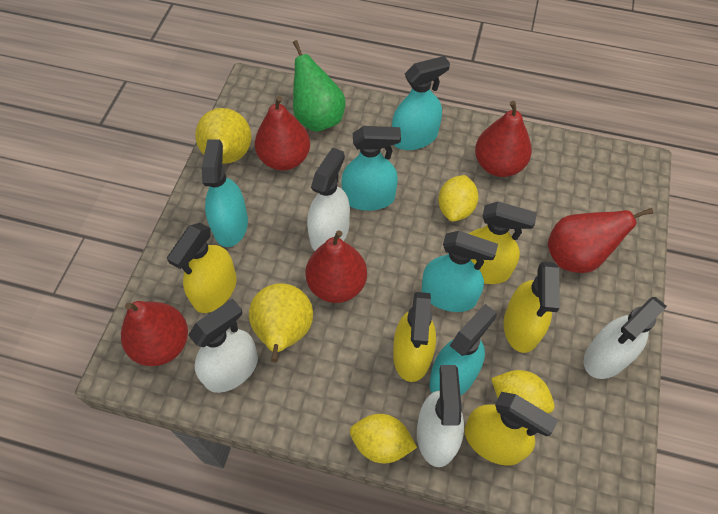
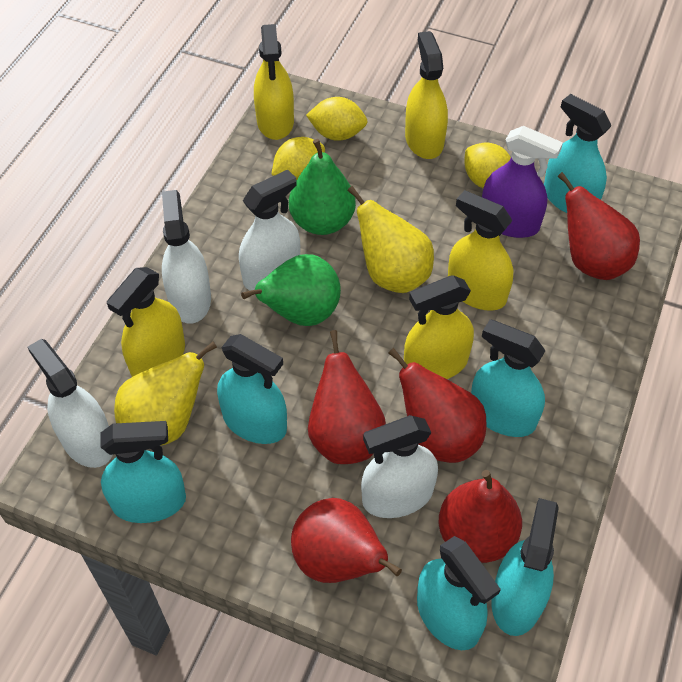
green pear: 1 -> 2
purple spray bottle: 0 -> 1
turquoise spray bottle: 5 -> 6

